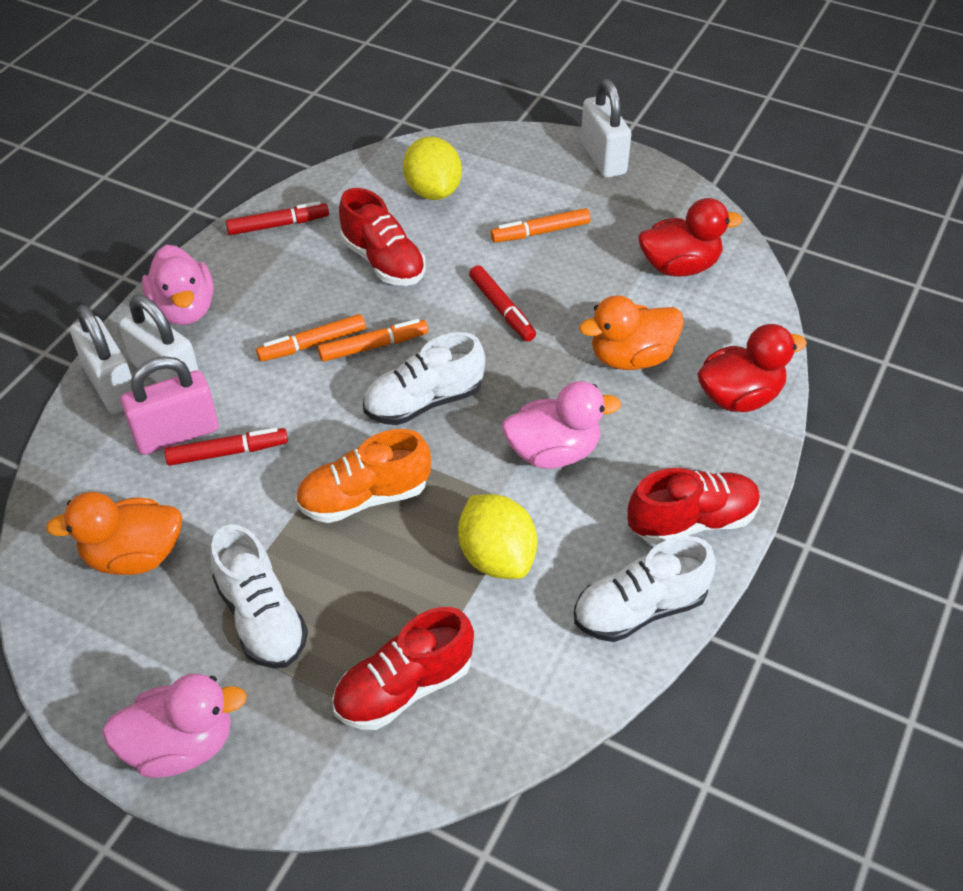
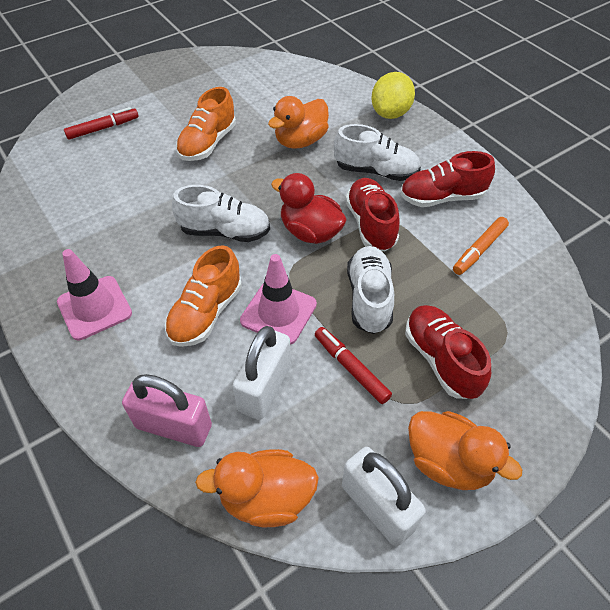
orange duck: 2 -> 3
orange marker: 3 -> 1
orange shoe: 1 -> 2
pink duck: 3 -> 0
pink traffic cone: 0 -> 2
red duck: 2 -> 1
red marker: 3 -> 2
white padlock: 3 -> 2
yellow lemon: 2 -> 1

